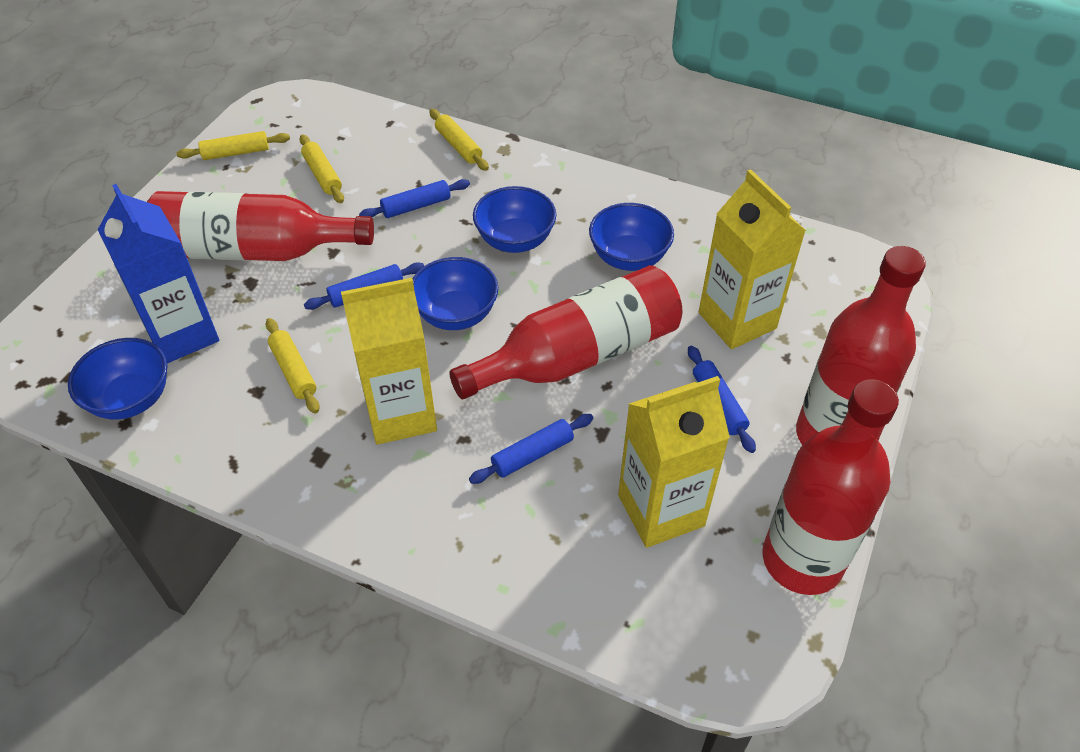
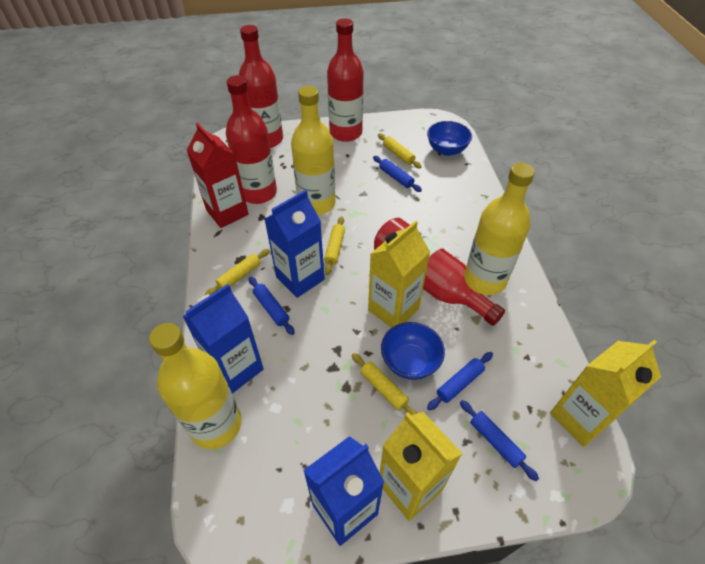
blue bowl: 4 -> 2
blue carton: 1 -> 3
red carton: 0 -> 1
yellow bottle: 0 -> 3

